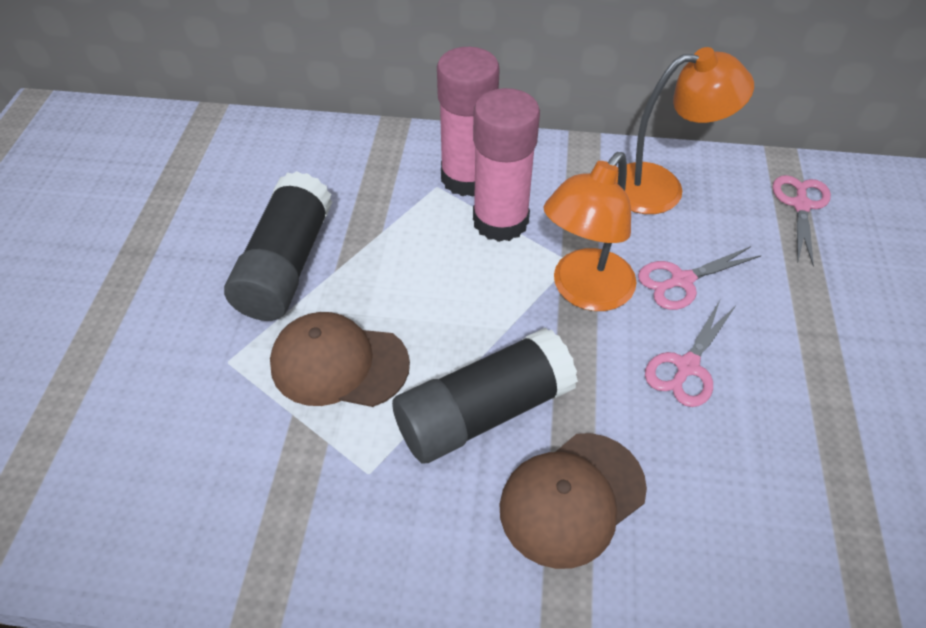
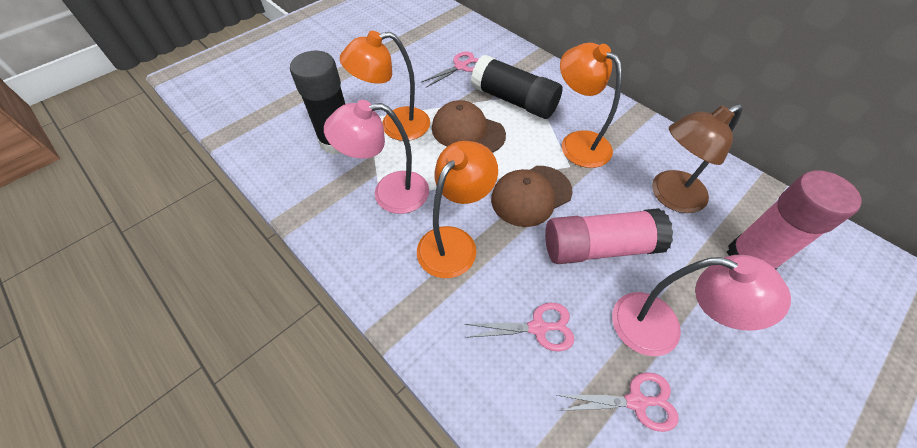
brown lamp: 0 -> 1
orange lamp: 2 -> 3
pink lamp: 0 -> 2

